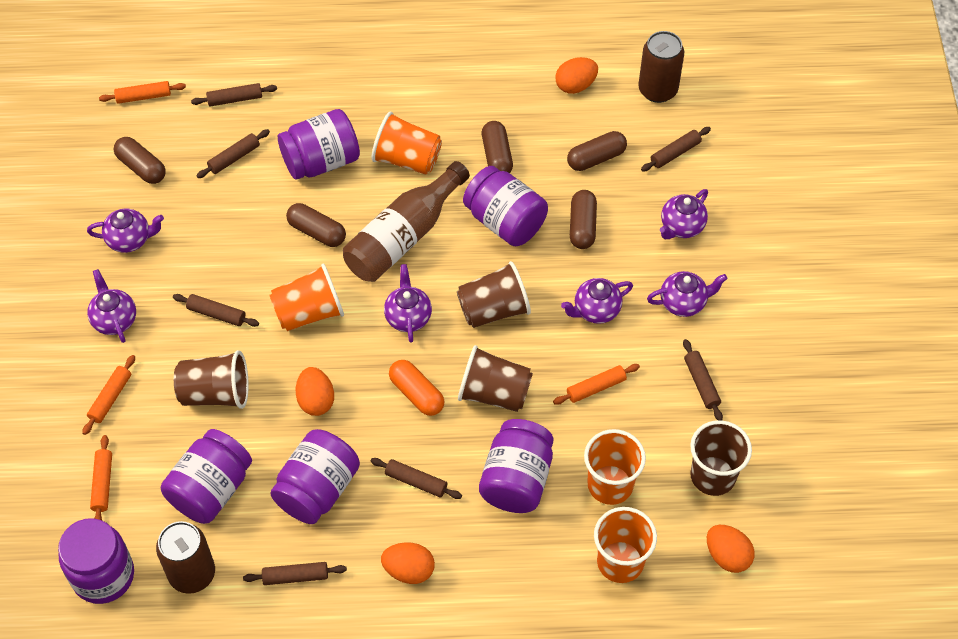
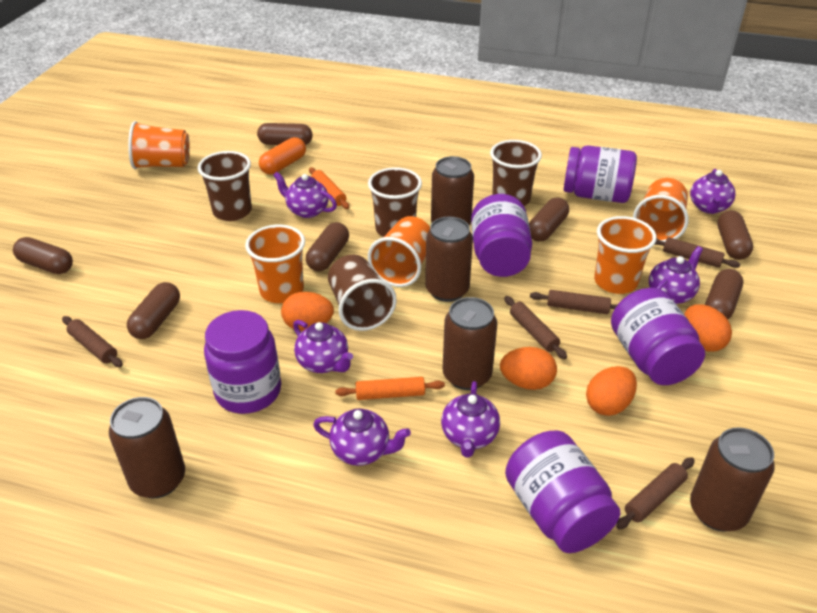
brown bottle: 1 -> 0
brown can: 2 -> 5
brown capsule: 5 -> 7
brown rolling pin: 7 -> 5
orange cup: 4 -> 5
orange rolling pin: 4 -> 2
purple jar: 6 -> 5

